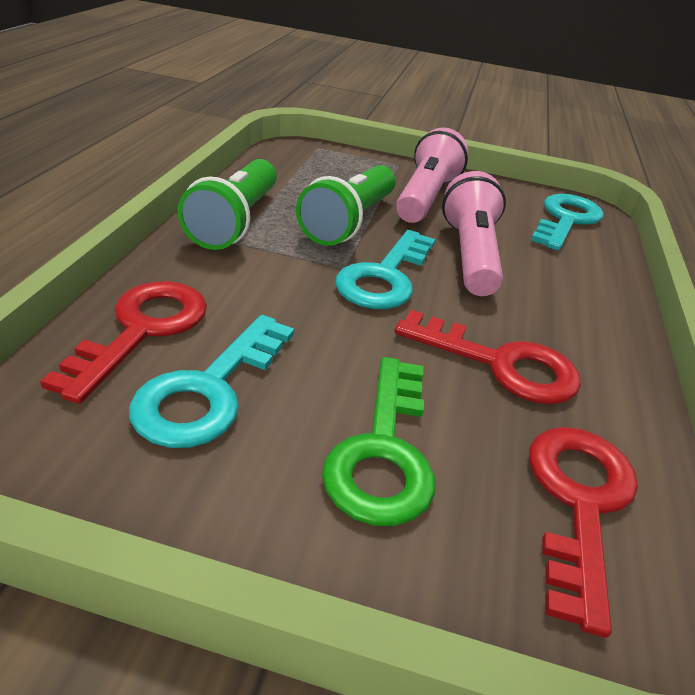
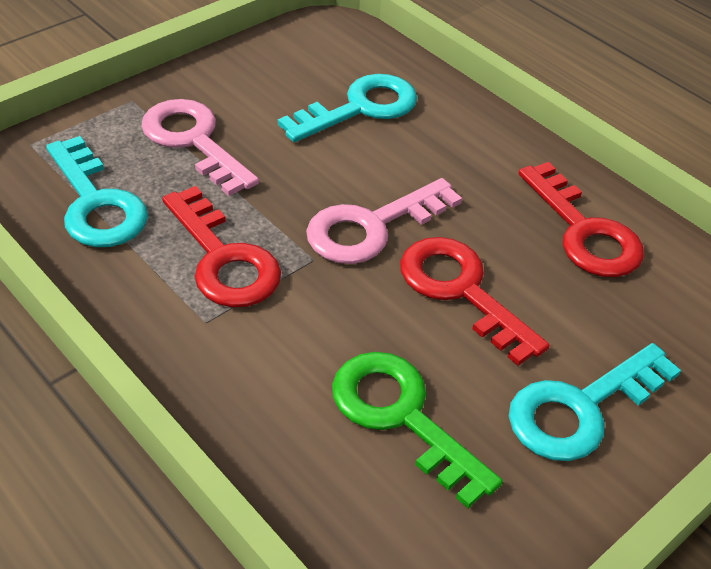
green flashlight: 2 -> 0
pink flashlight: 2 -> 0
pink key: 0 -> 2

